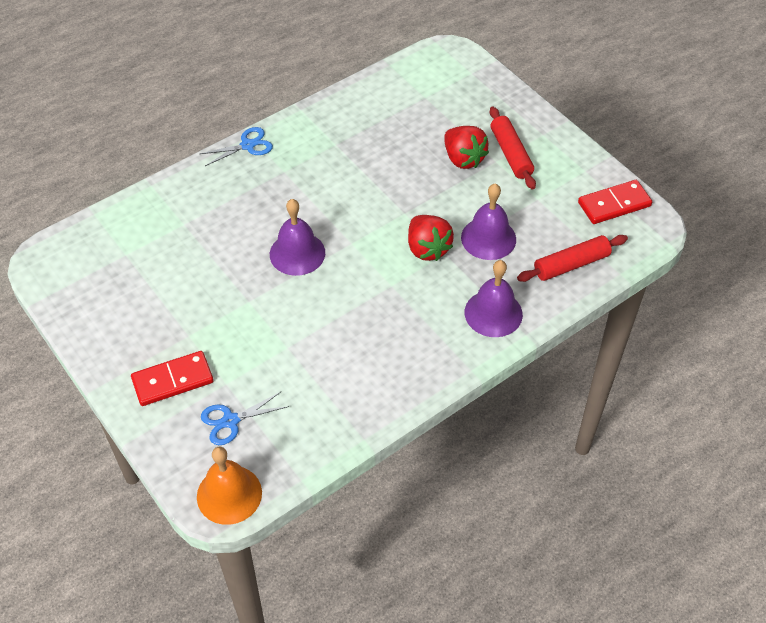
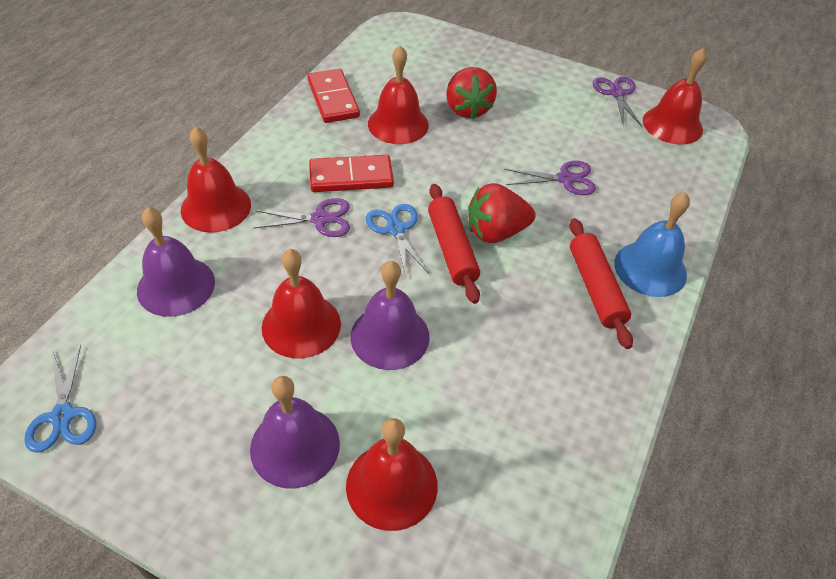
blue bell: 0 -> 1
orange bell: 1 -> 0
purple scissors: 0 -> 3
red bell: 0 -> 5

